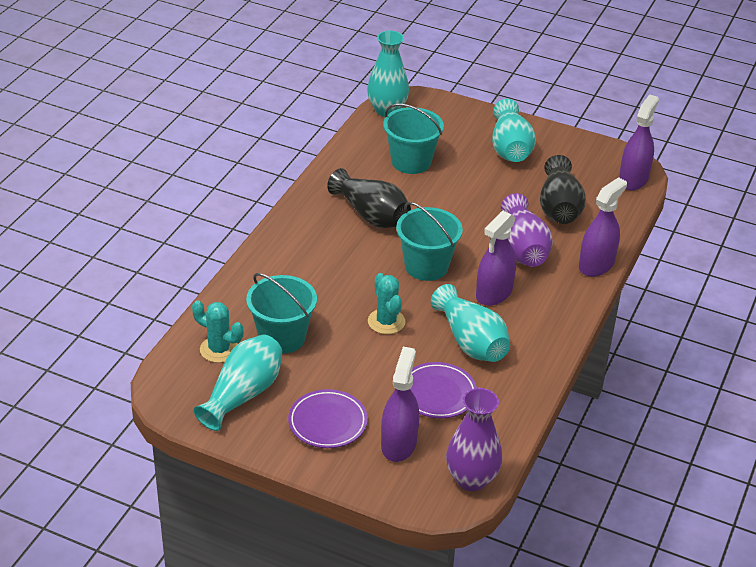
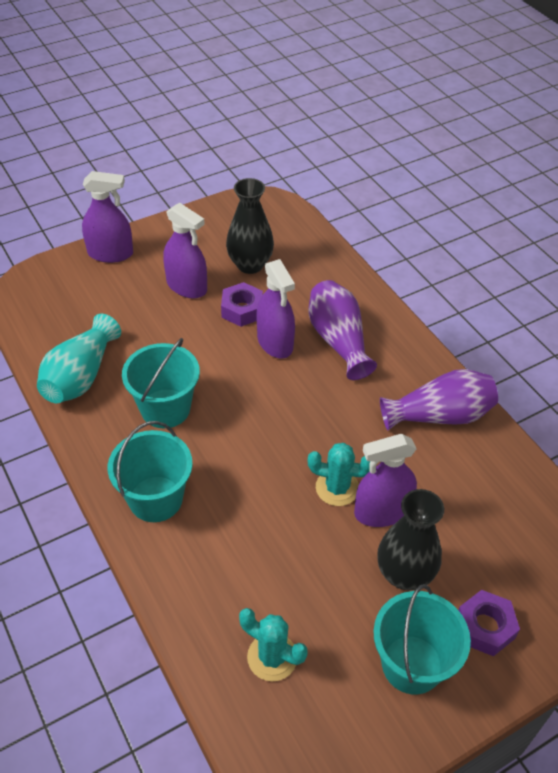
purple nut: 0 -> 2
purple plate: 2 -> 0
turquoise vase: 4 -> 1

